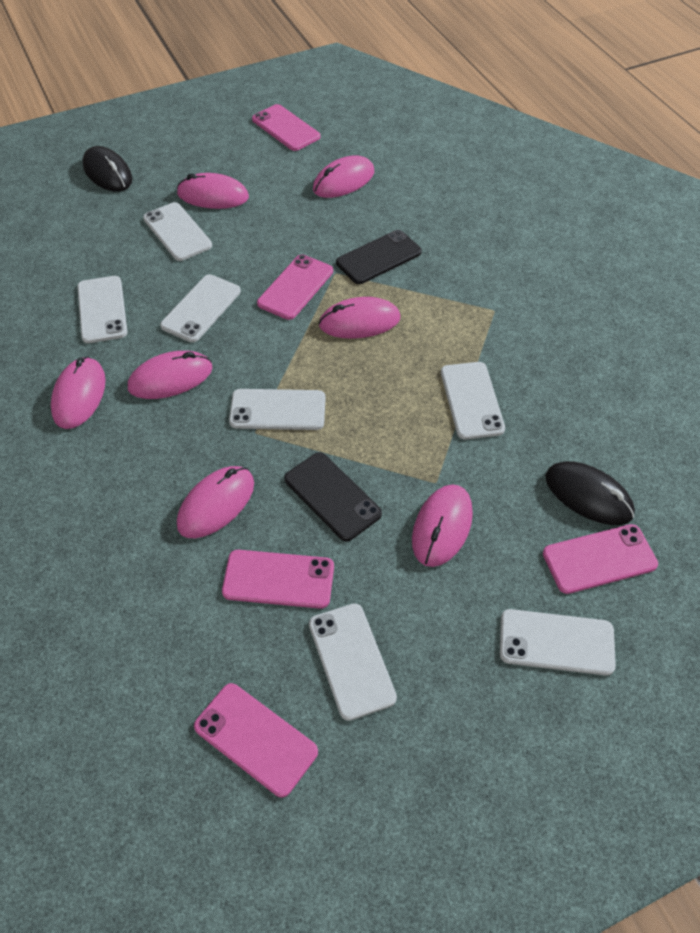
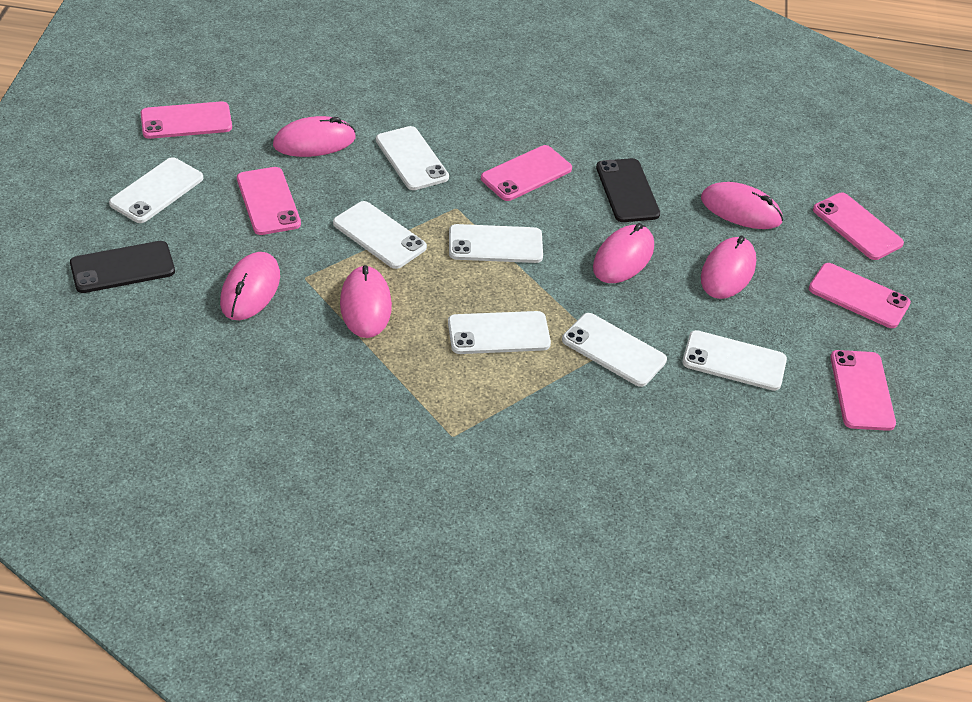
black mouse: 2 -> 0
pink mouse: 7 -> 6
pink phone: 5 -> 6

